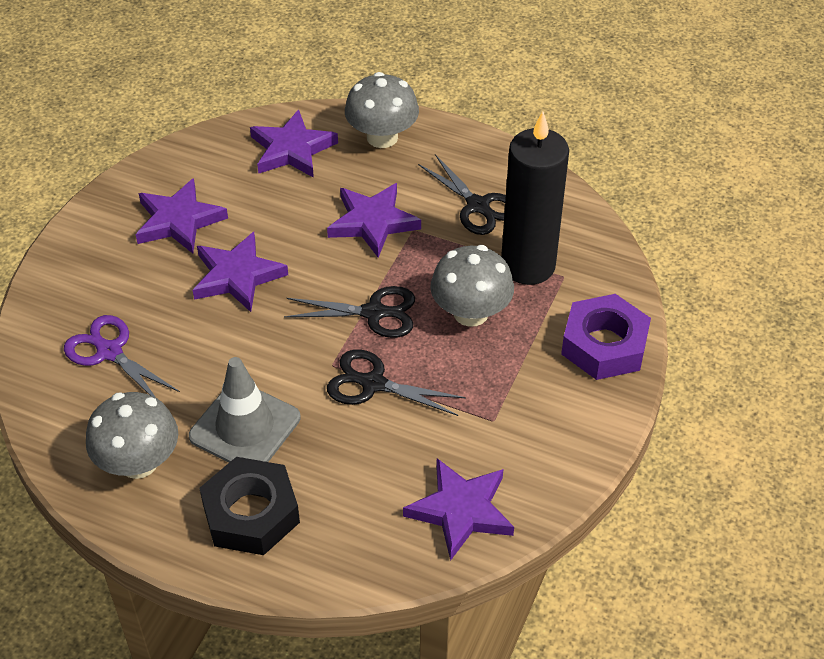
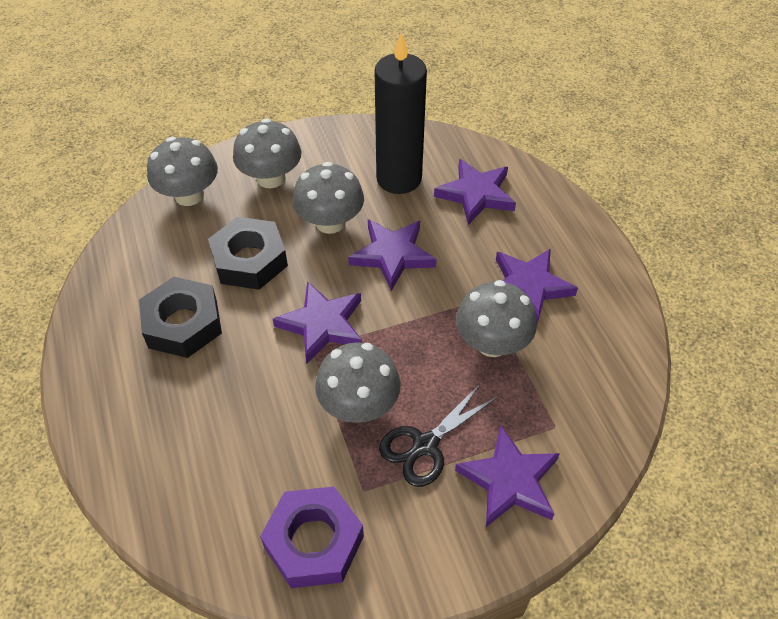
black nut: 1 -> 2
black scissors: 3 -> 1
grey mushroom: 3 -> 5
grey traffic cone: 1 -> 0
purple scissors: 1 -> 0

